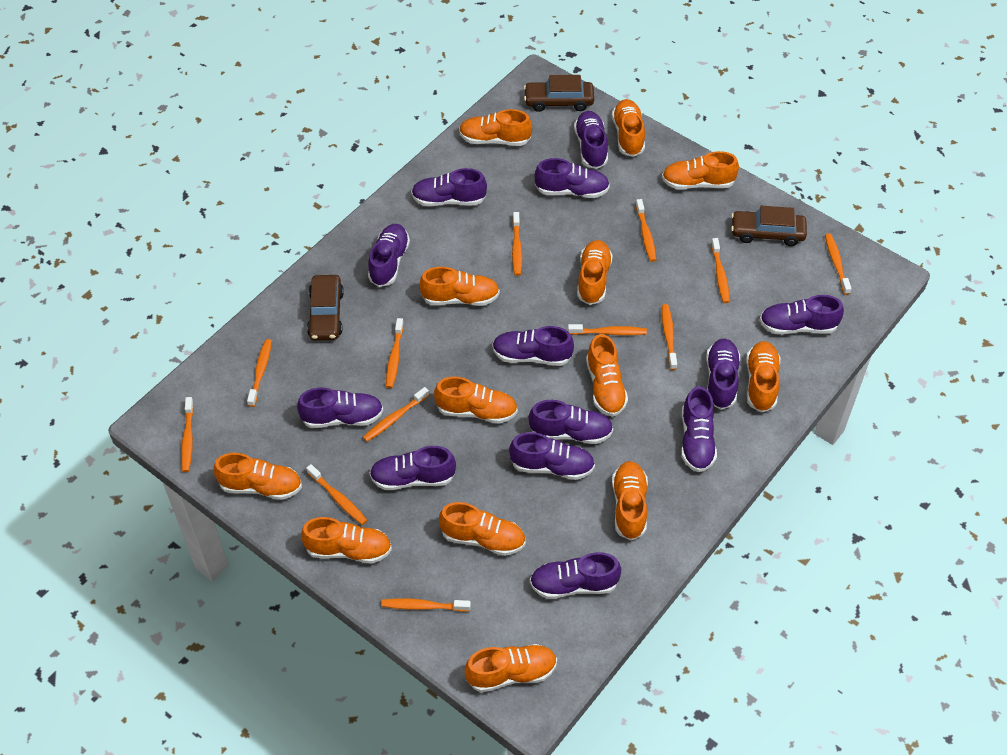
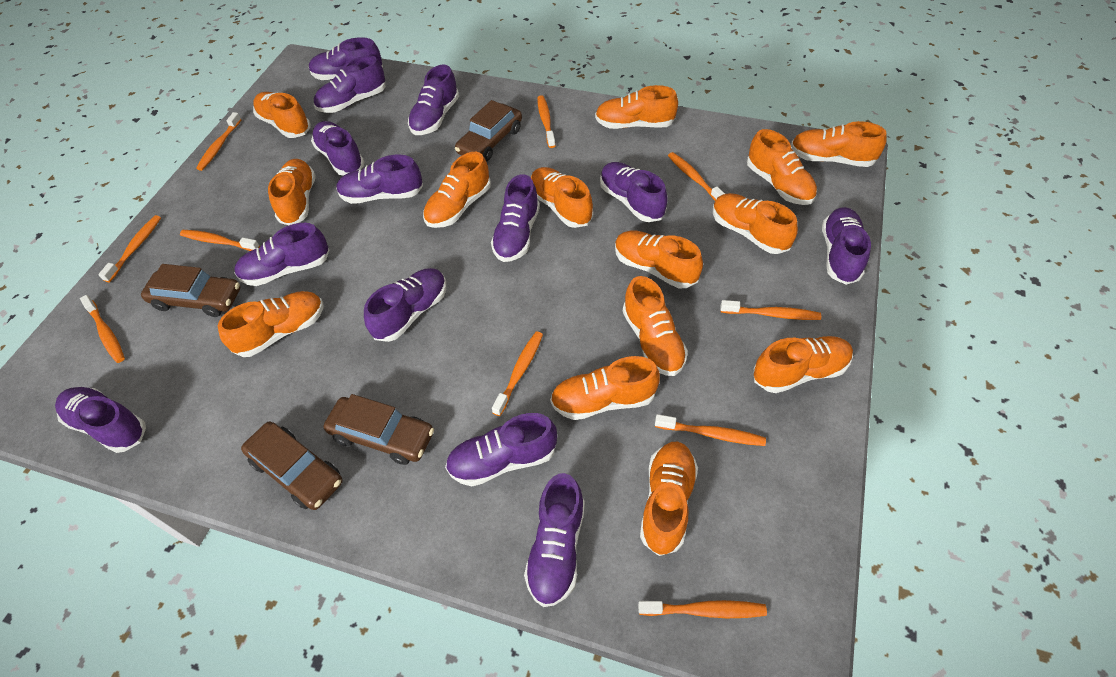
brown car: 3 -> 4
orange shoe: 13 -> 14
orange toothbrush: 12 -> 10

